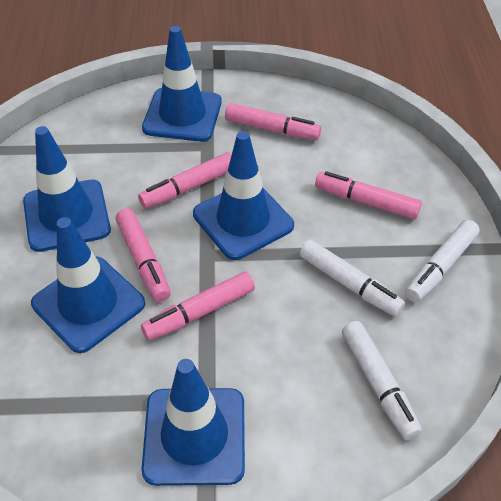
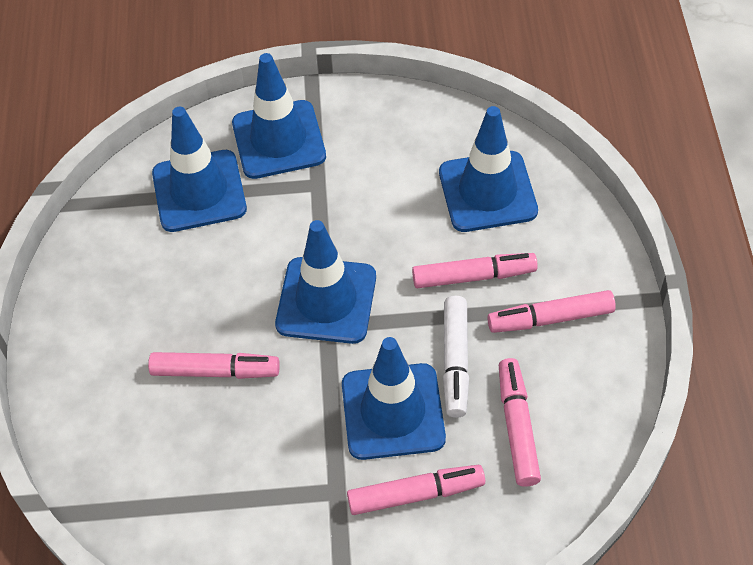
white marker: 3 -> 1

